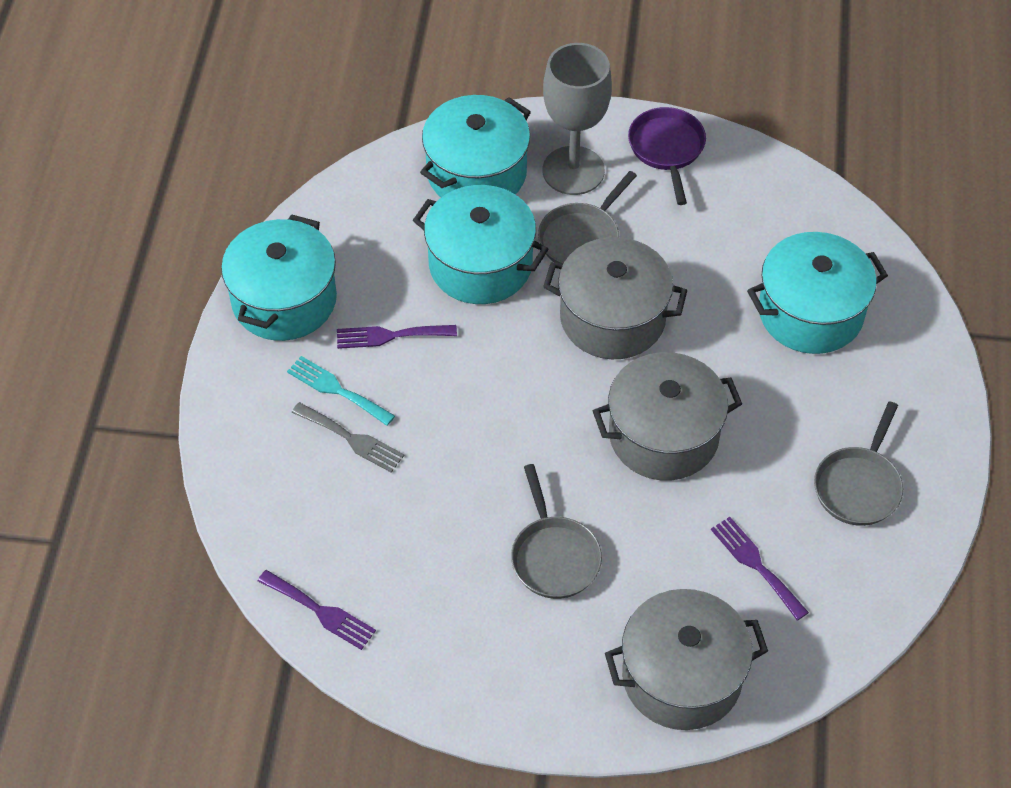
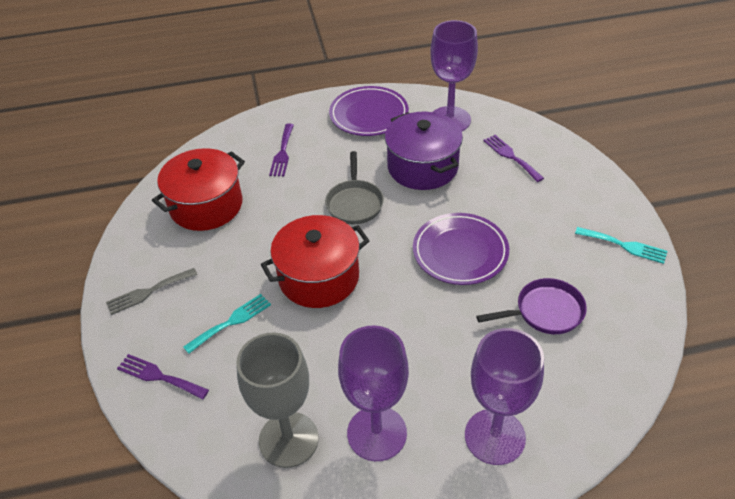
grey pan: 3 -> 1
grey pot: 3 -> 0
purple goblet: 0 -> 3
purple plate: 0 -> 2
purple pot: 0 -> 1
red pot: 0 -> 2
turquoise fork: 1 -> 2
turquoise pot: 4 -> 0

